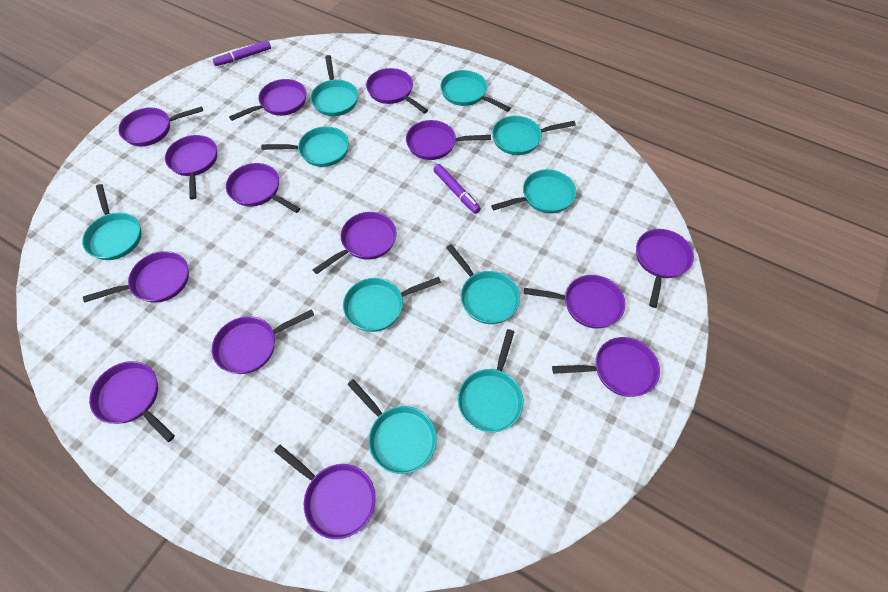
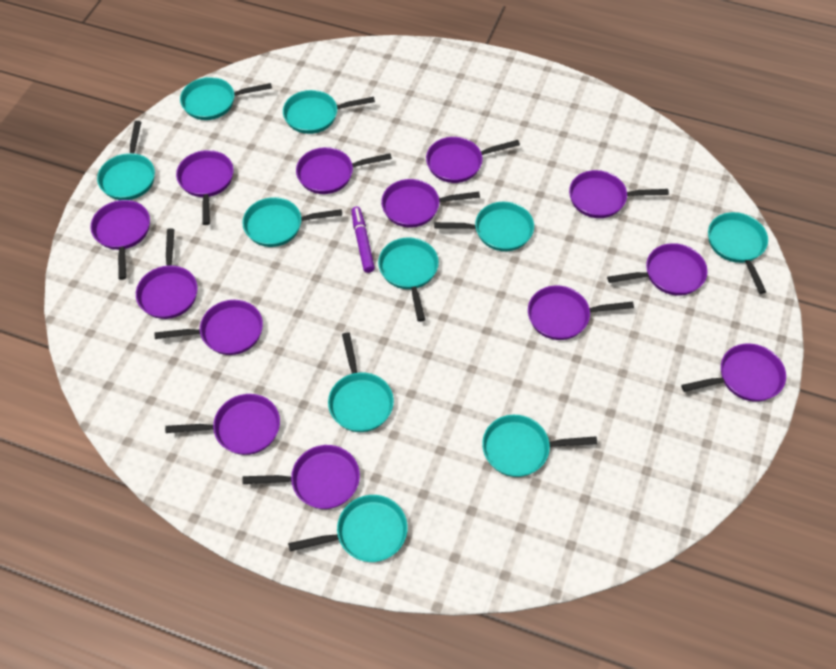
purple marker: 2 -> 1
purple pan: 14 -> 13

